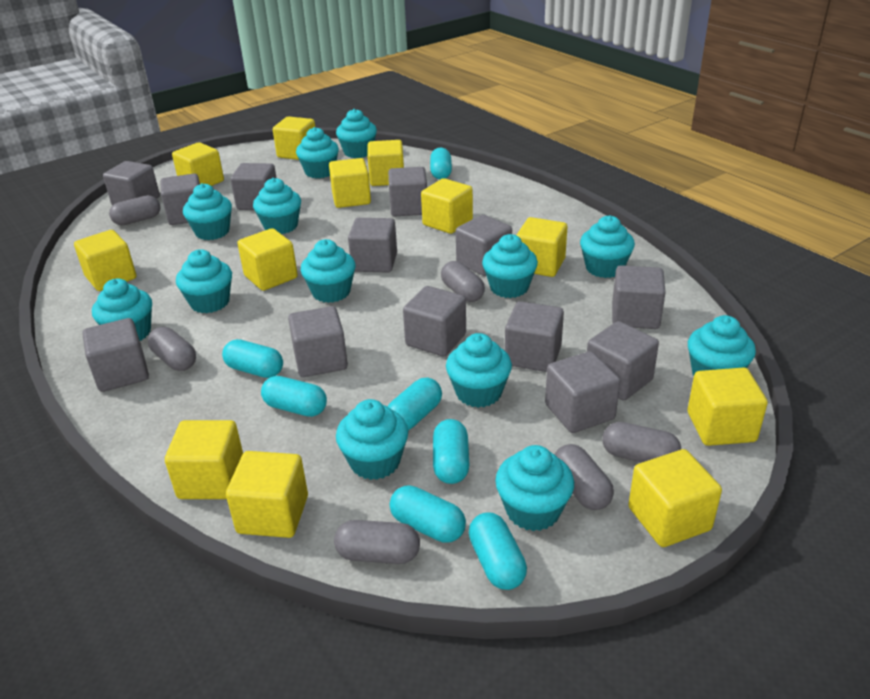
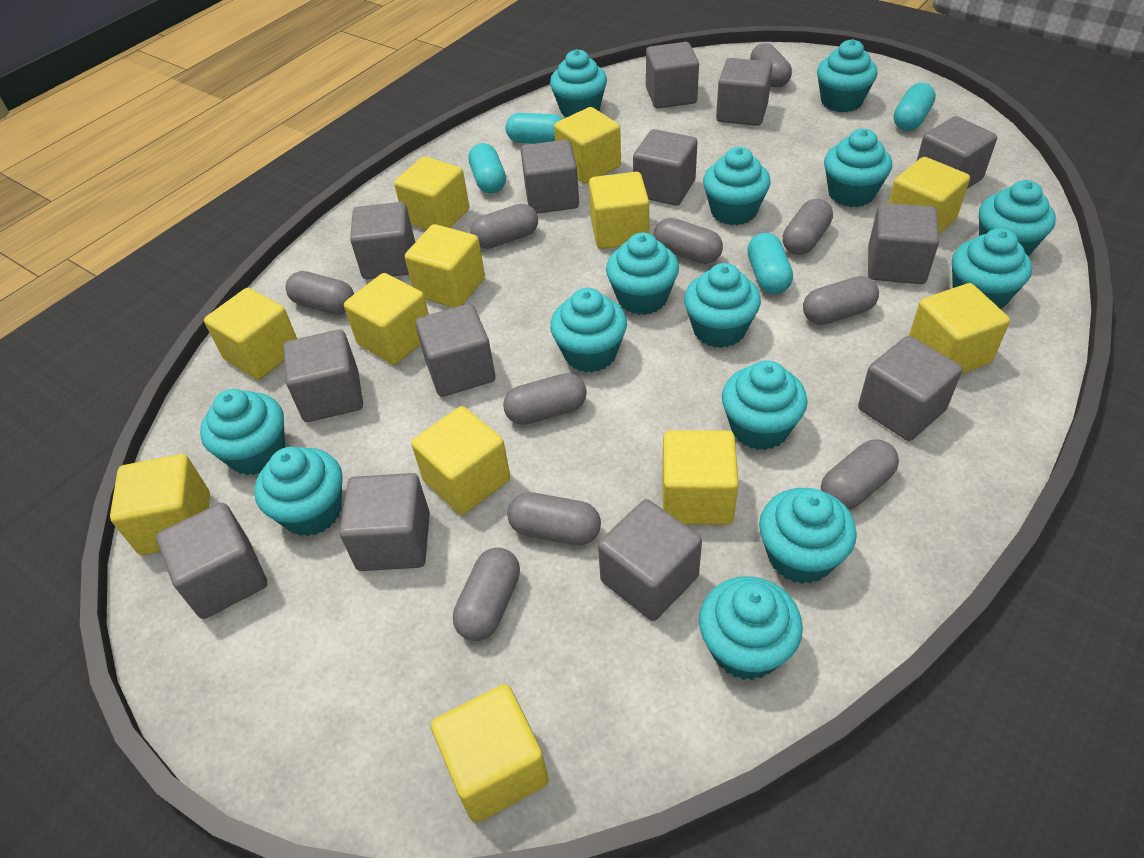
grey capsule: 6 -> 10
turquoise capsule: 7 -> 4
turquoise cupcake: 13 -> 14

